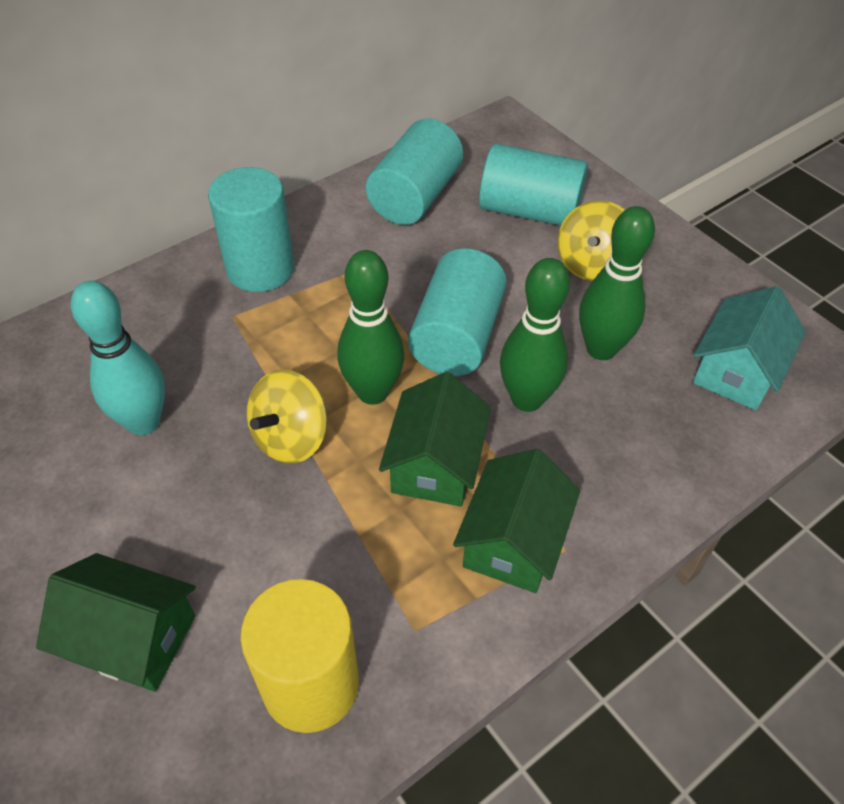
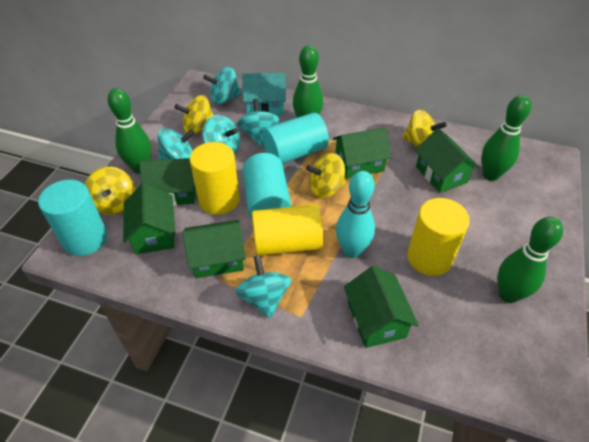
green bowling pin: 3 -> 4
green house: 3 -> 6
turquoise cylinder: 4 -> 3
turquoise spinning top: 0 -> 5
yellow cylinder: 1 -> 3
yellow spinning top: 2 -> 4

